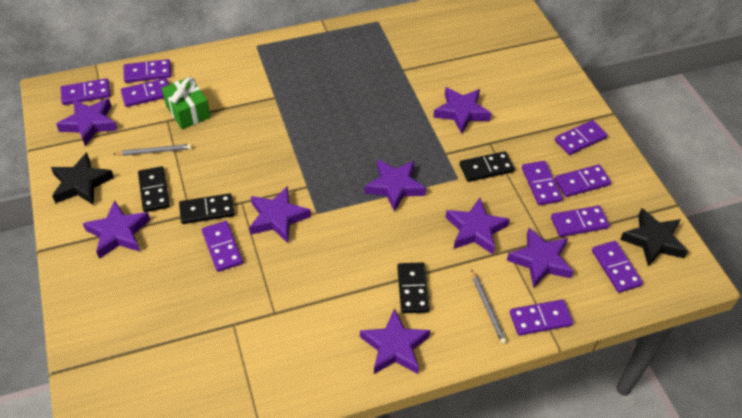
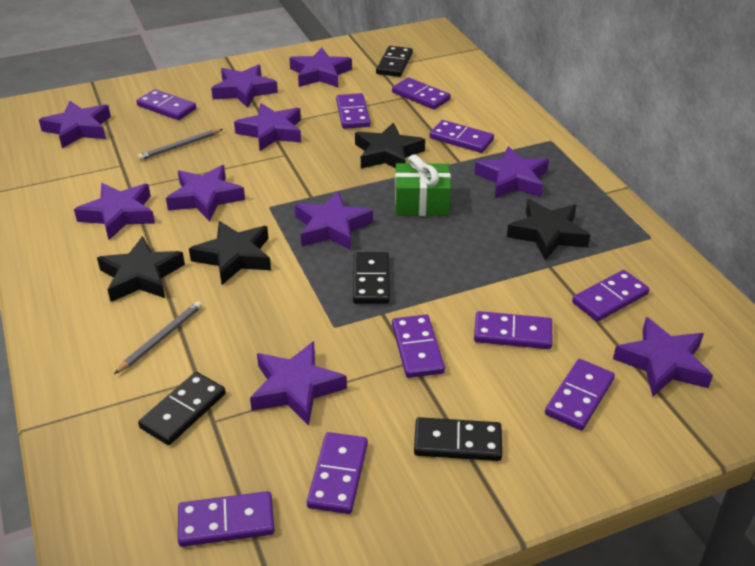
black star: 2 -> 4
purple star: 8 -> 10

